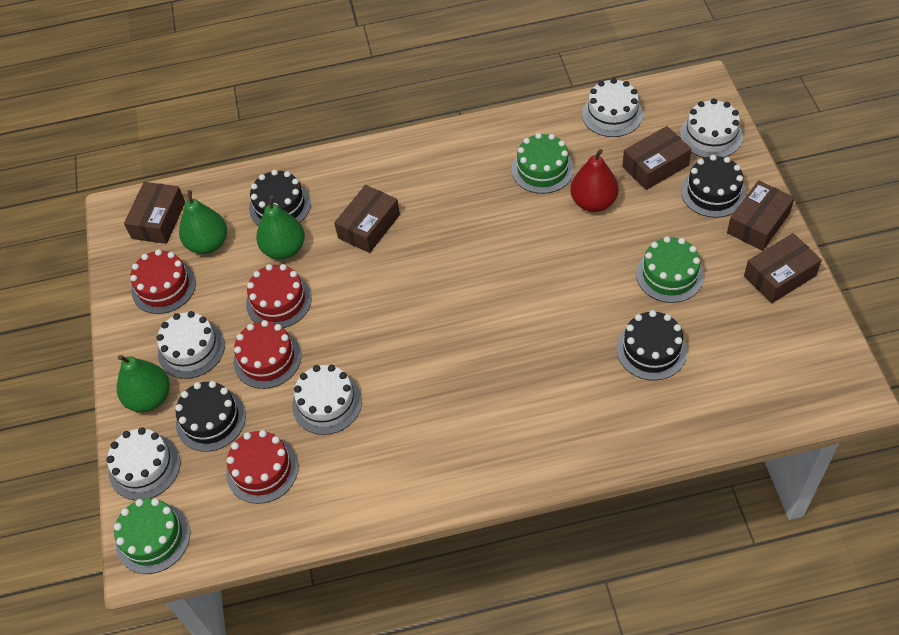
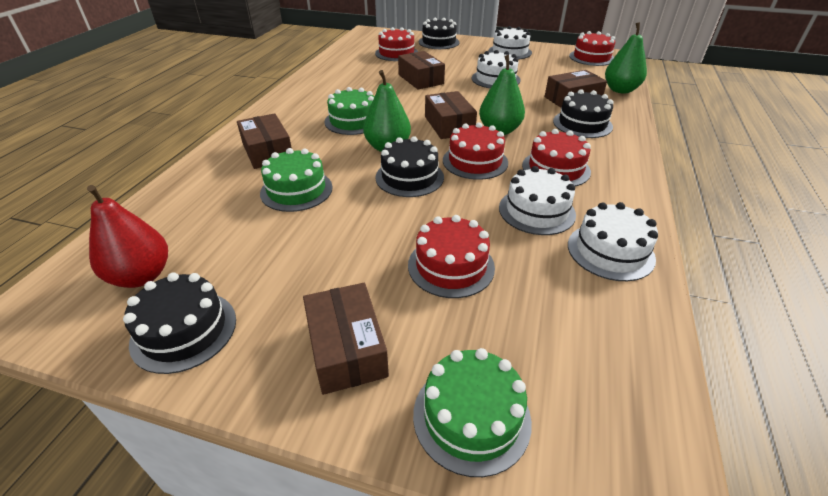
red cake: 4 -> 5
white cake: 5 -> 4

